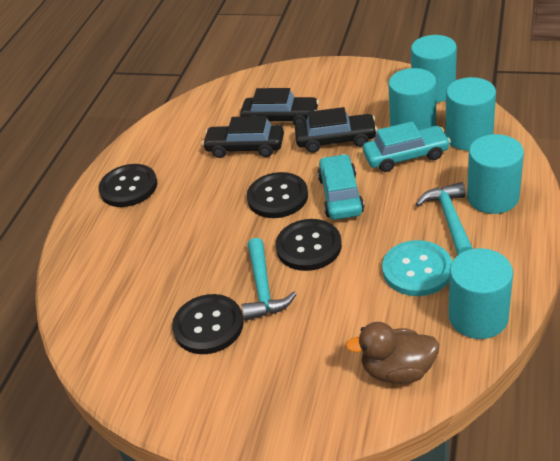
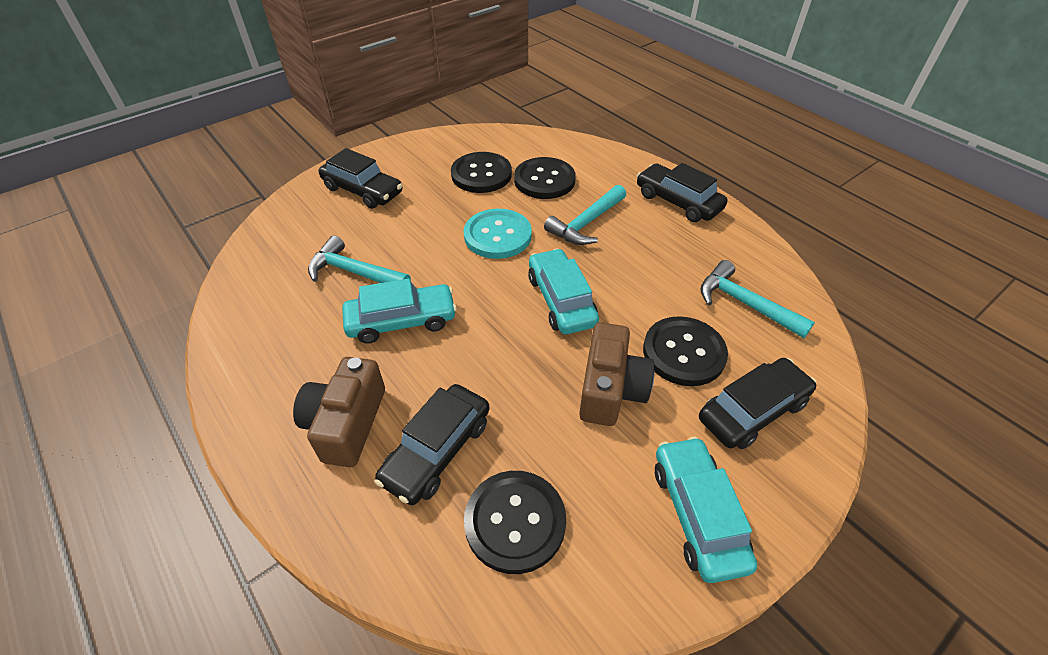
black car: 3 -> 4
brown camera: 0 -> 2
brown duck: 1 -> 0
turquoise car: 2 -> 3
turquoise cylinder: 5 -> 0
turquoise hammer: 2 -> 3

